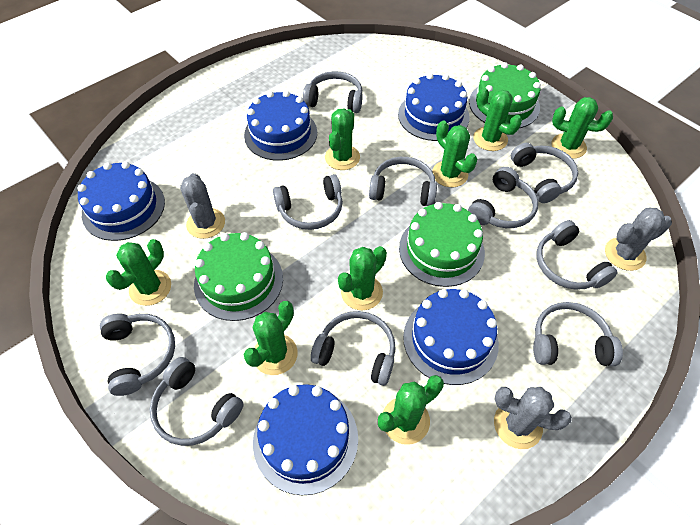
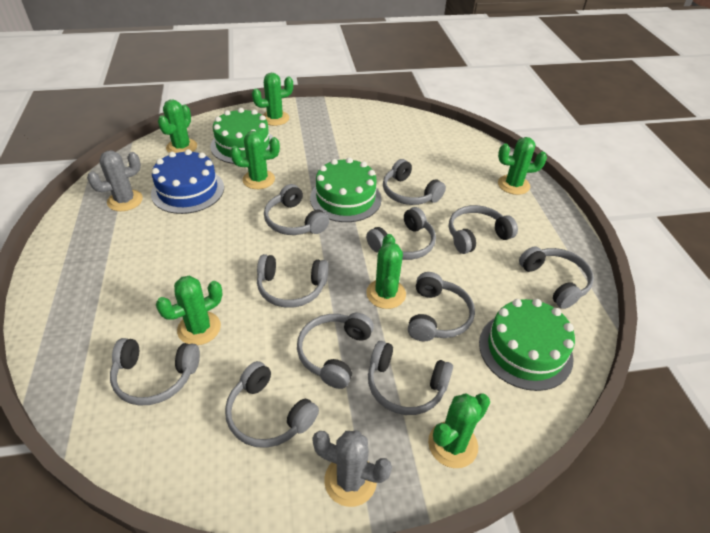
blue cake: 5 -> 1
green cactus: 8 -> 7
grey cactus: 3 -> 2
grey headphones: 10 -> 11

